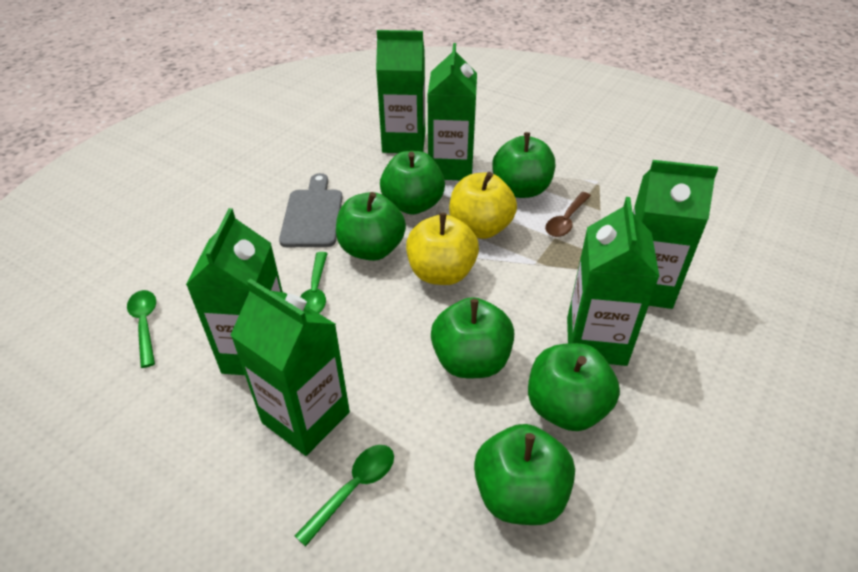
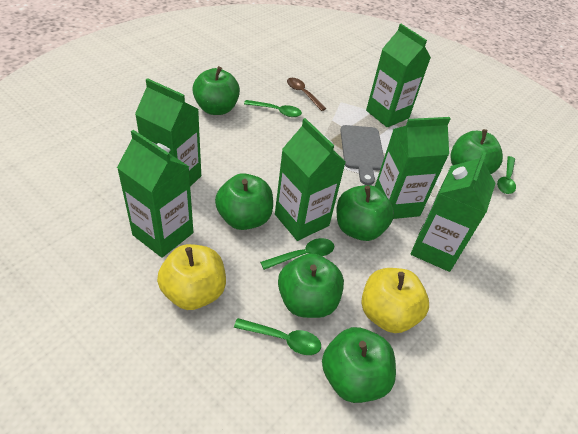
green spoon: 3 -> 4

